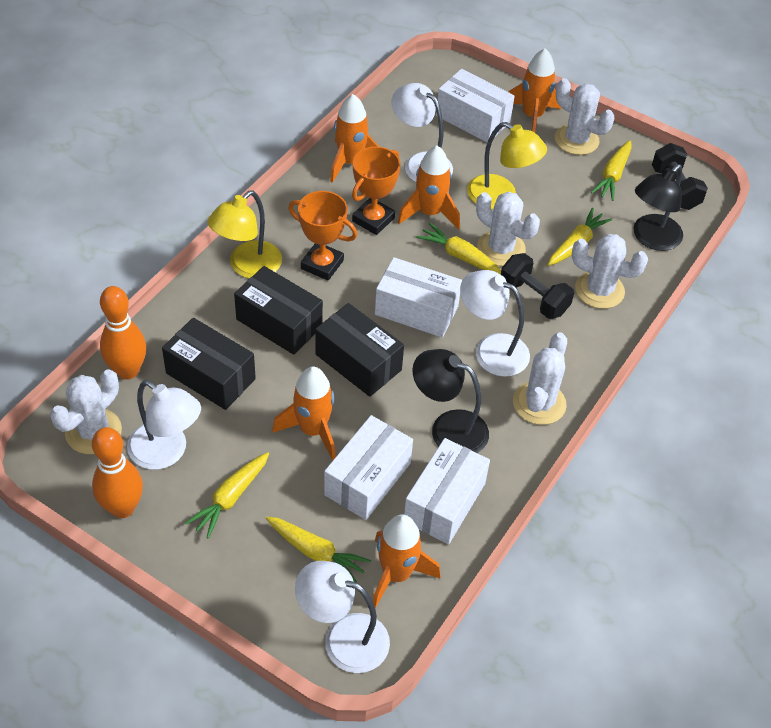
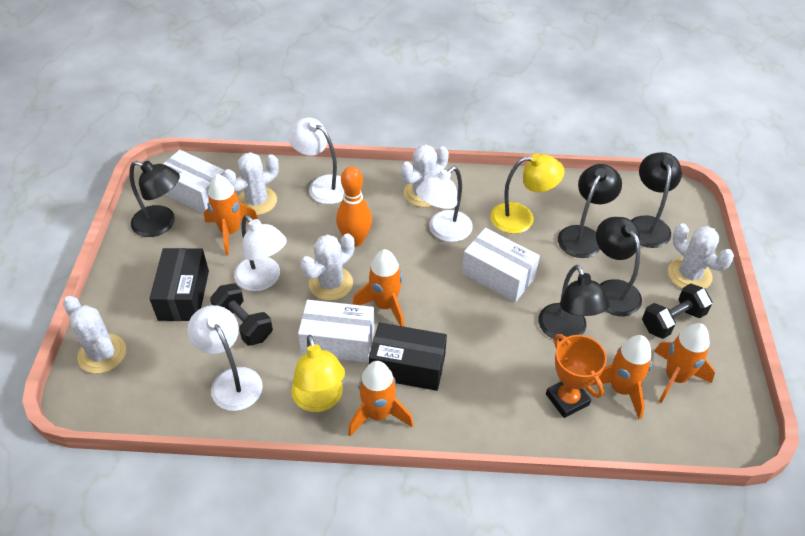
black box: 3 -> 2
black lamp: 2 -> 5
orange bowling pin: 2 -> 1
orange trophy: 2 -> 1
white box: 4 -> 3
yellow carrot: 5 -> 0

